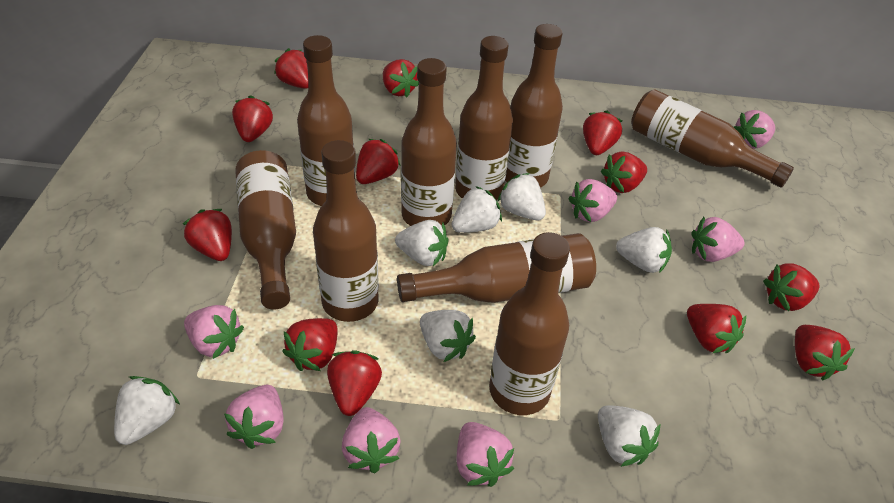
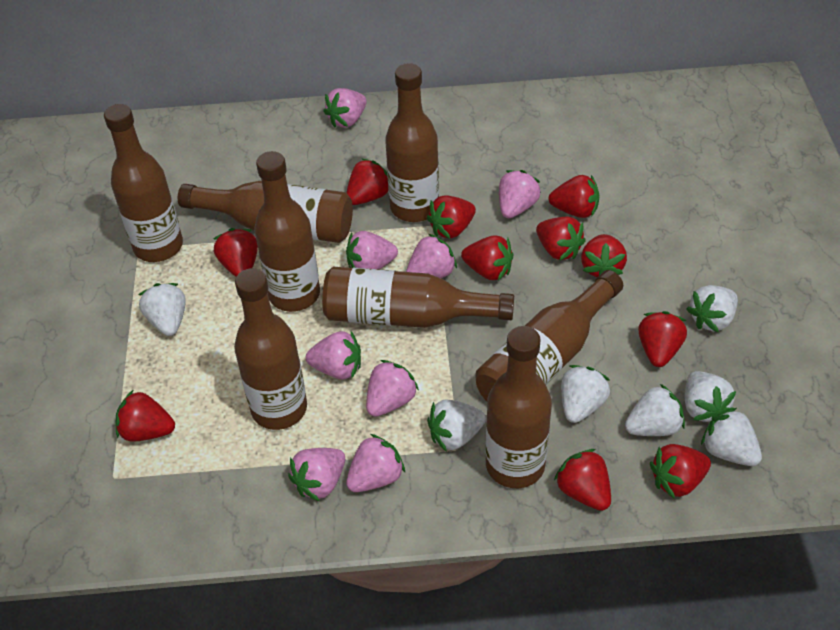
brown bottle: 9 -> 8
pink strawberry: 7 -> 8
red strawberry: 12 -> 11

